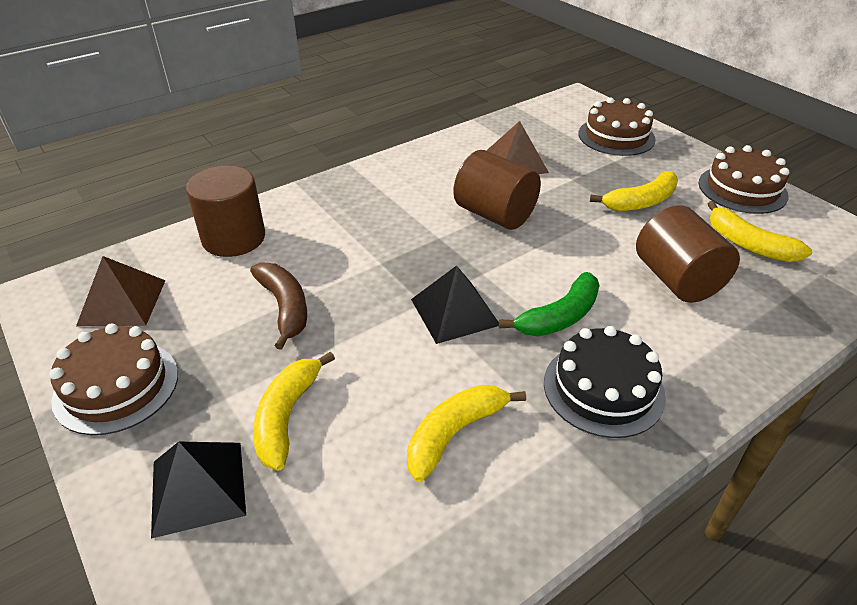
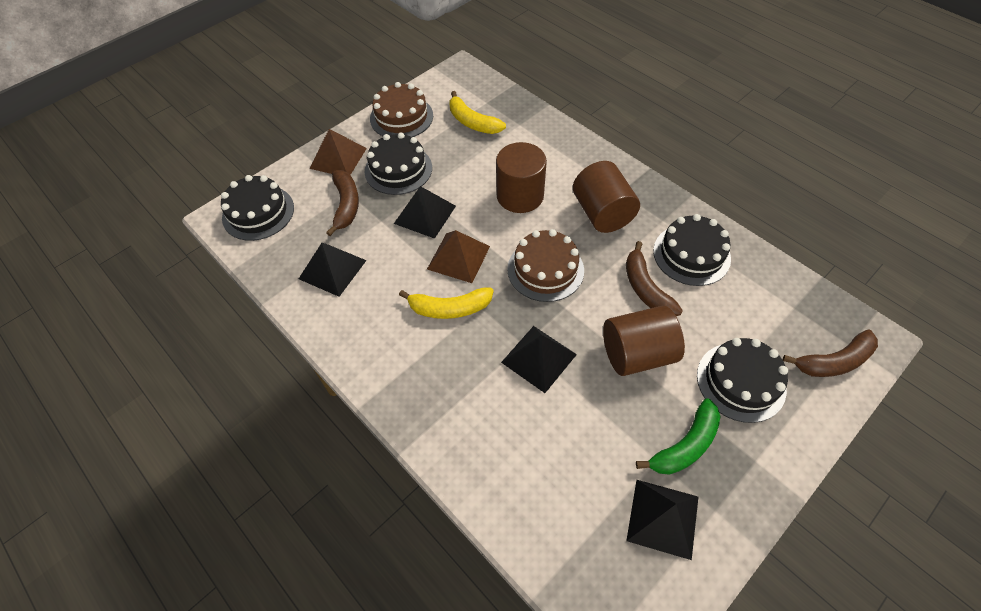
black cake: 1 -> 4
black pyramid: 2 -> 4
brown banana: 1 -> 3
brown cake: 3 -> 2
yellow banana: 4 -> 2

